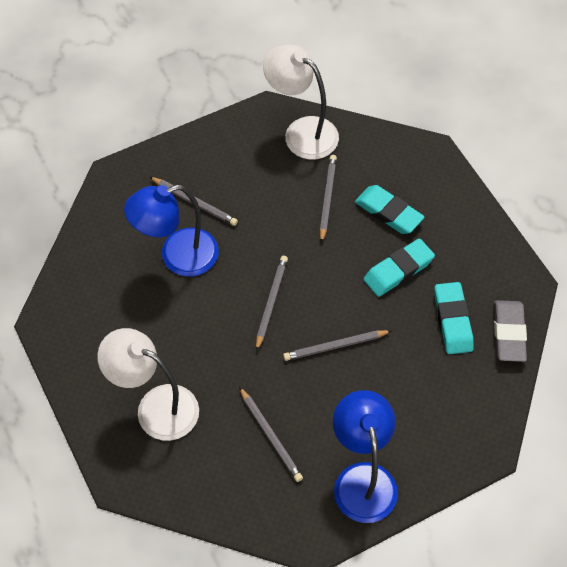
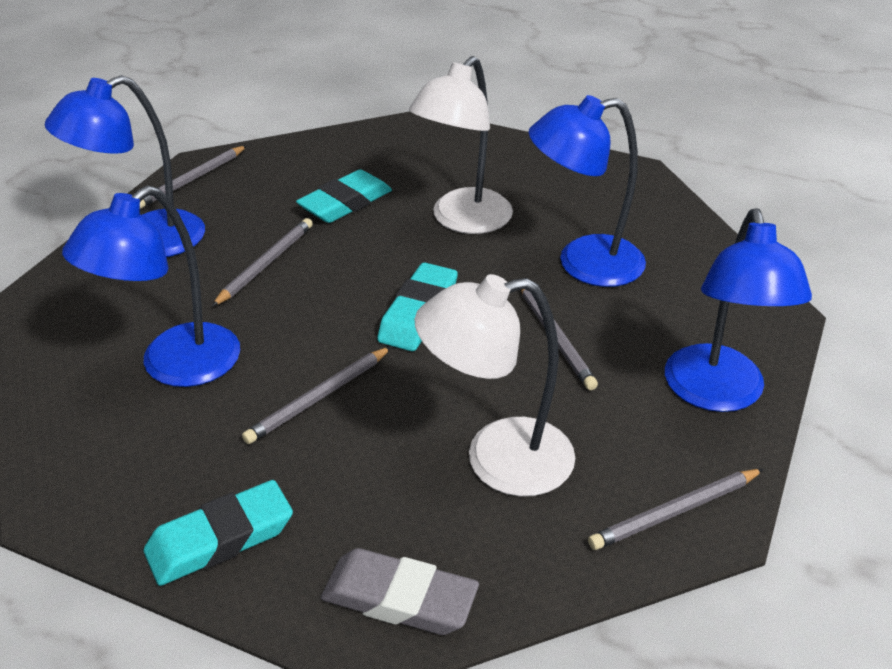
blue lamp: 2 -> 4

